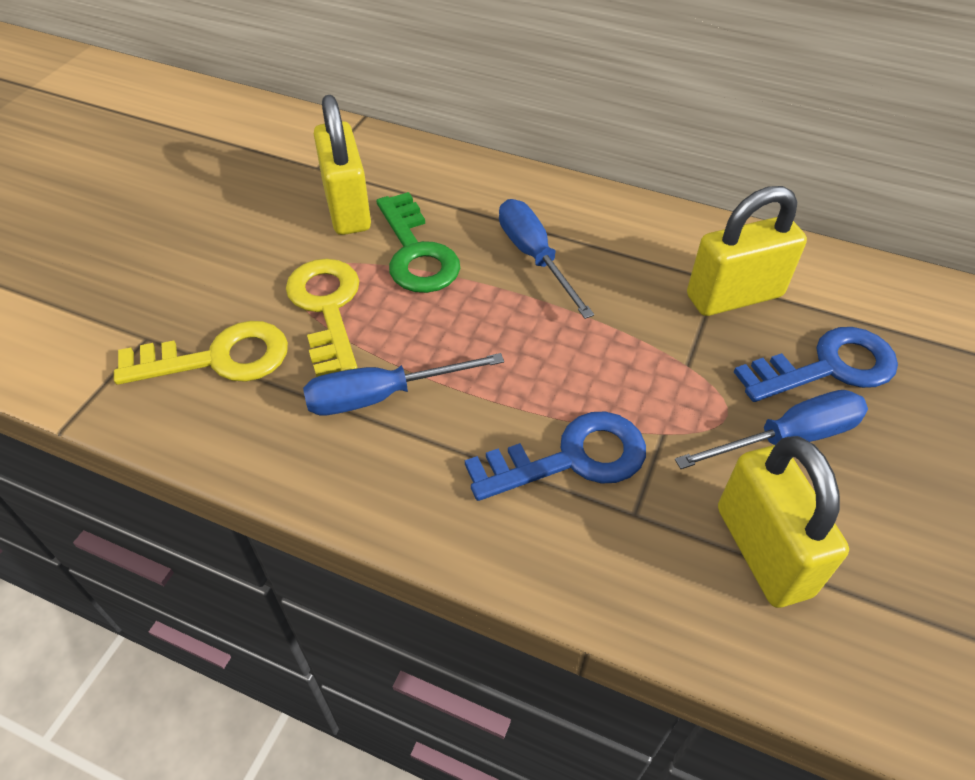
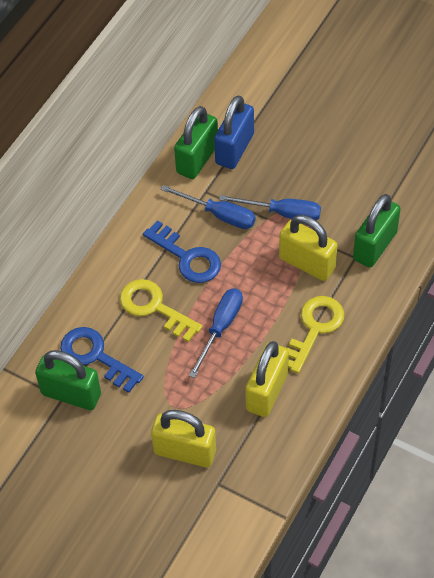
blue padlock: 0 -> 1
green key: 1 -> 0
green padlock: 0 -> 3

